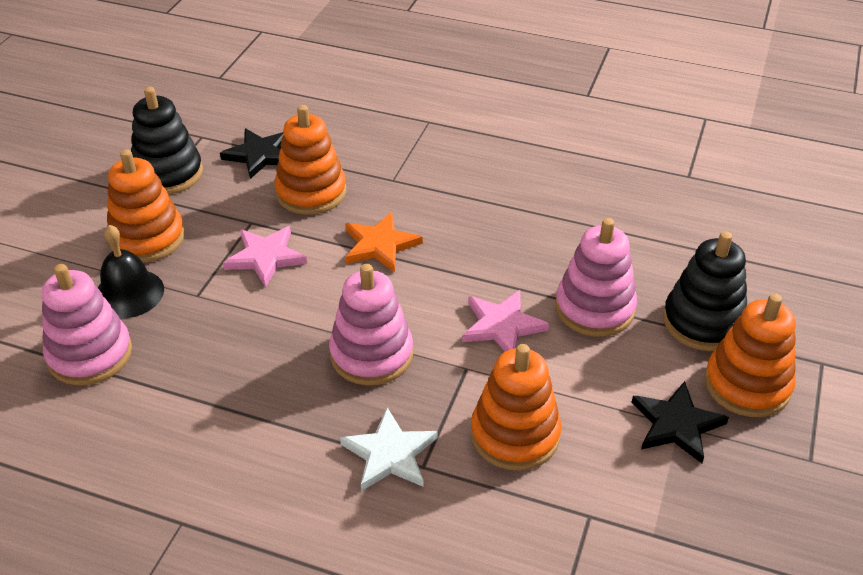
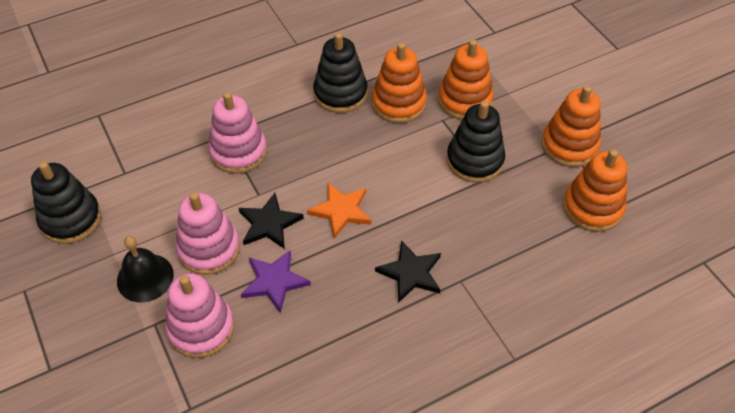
black stacking toy: 2 -> 3
pink star: 2 -> 0
purple star: 0 -> 1
white star: 1 -> 0

